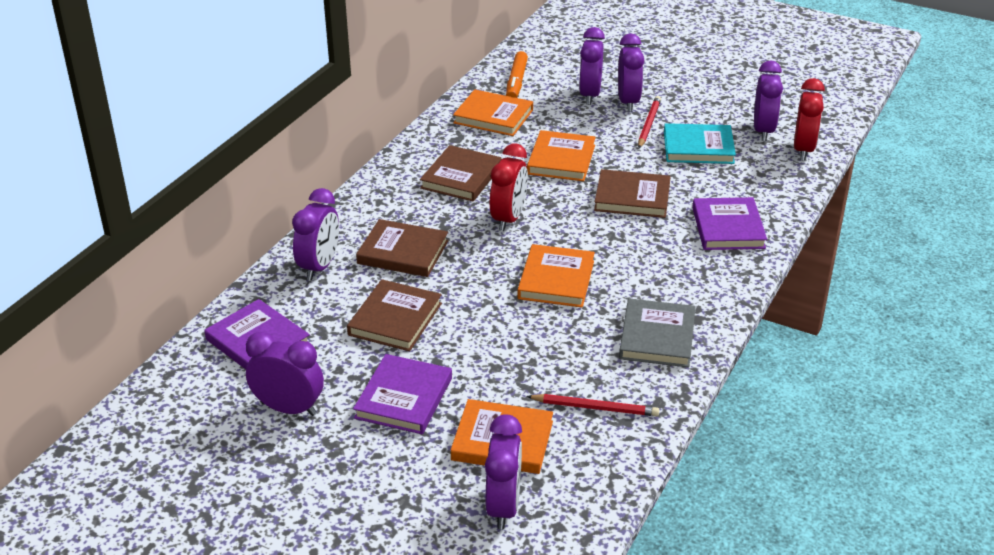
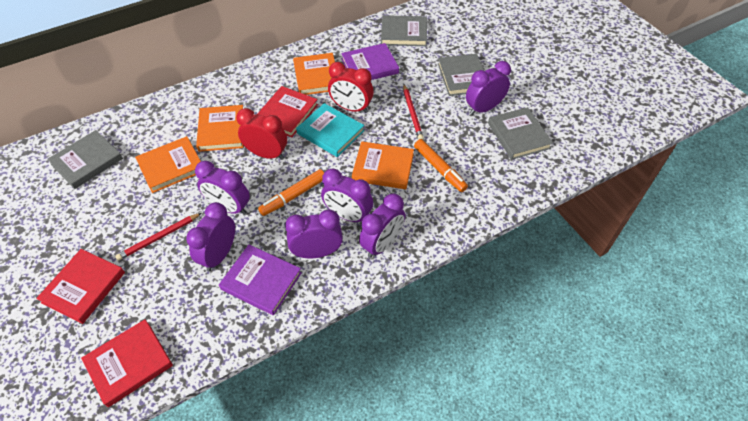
brown book: 4 -> 0
grey book: 1 -> 4
orange marker: 1 -> 2
purple book: 3 -> 2
red book: 0 -> 3

